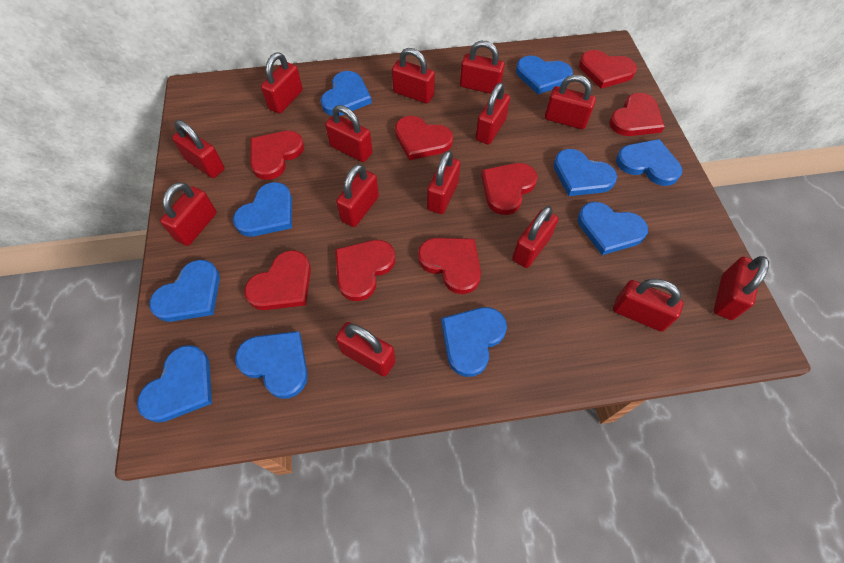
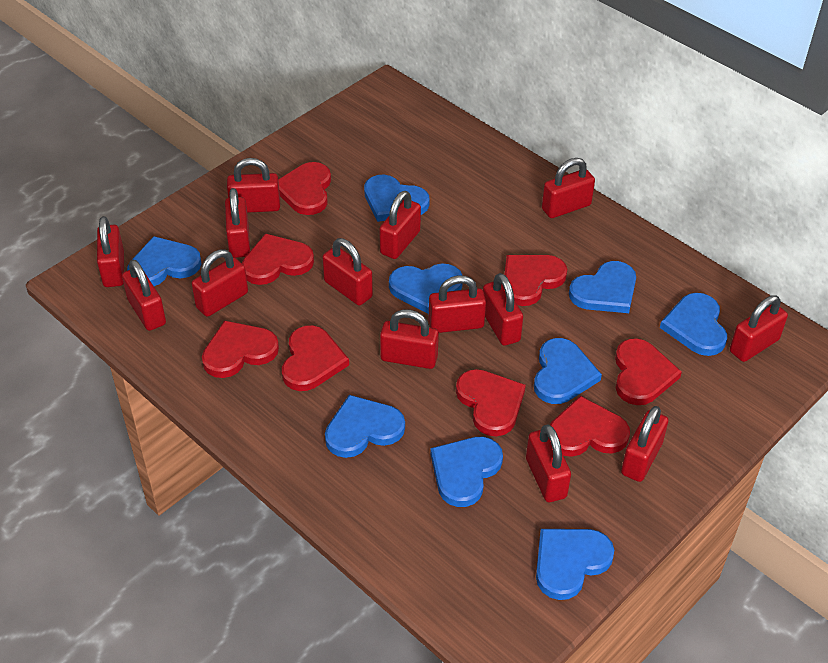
blue heart: 10 -> 9

